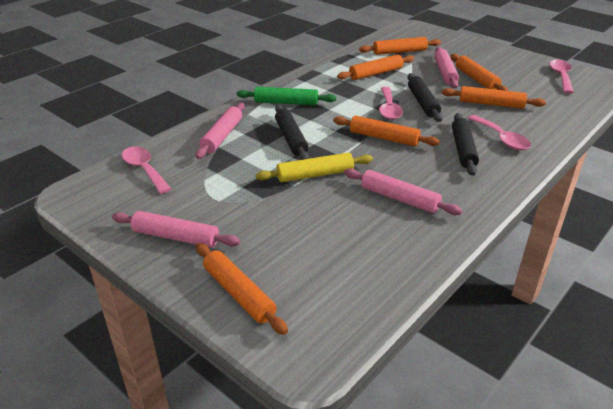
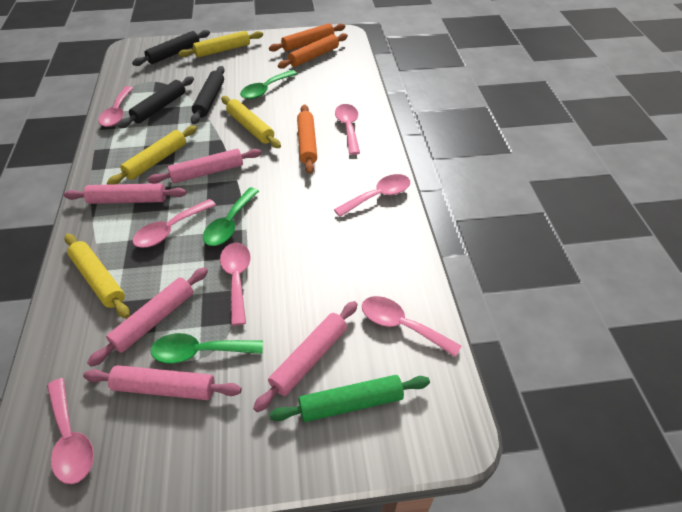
green spoon: 0 -> 3
orange rolling pin: 6 -> 3
pink rolling pin: 4 -> 5
pink spoon: 4 -> 7
yellow rolling pin: 1 -> 4

